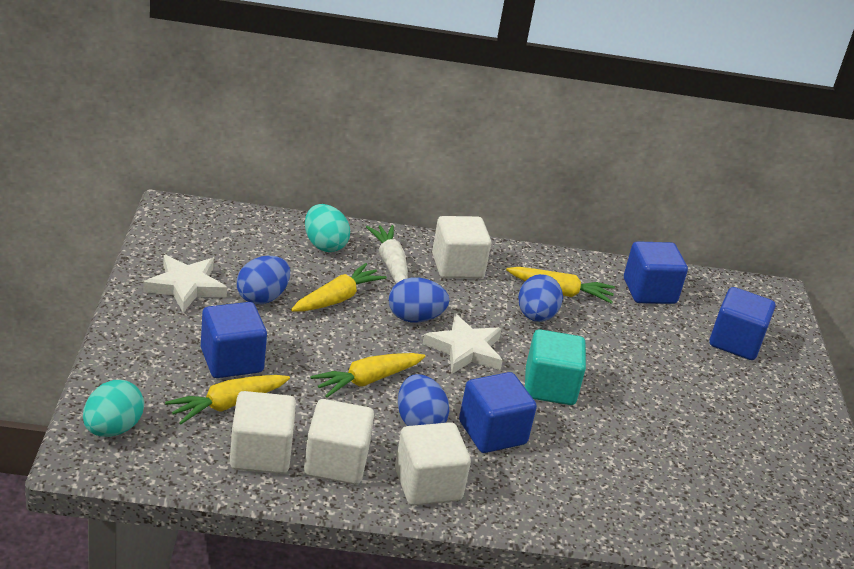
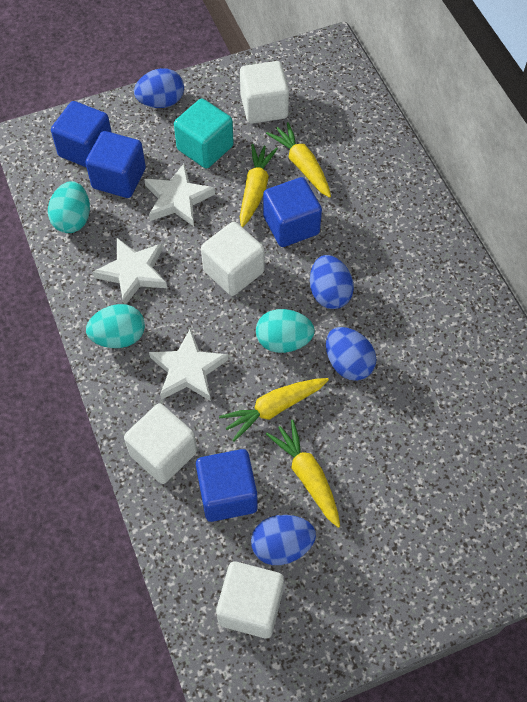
turquoise egg: 2 -> 3
white carrot: 1 -> 0
white star: 2 -> 3

